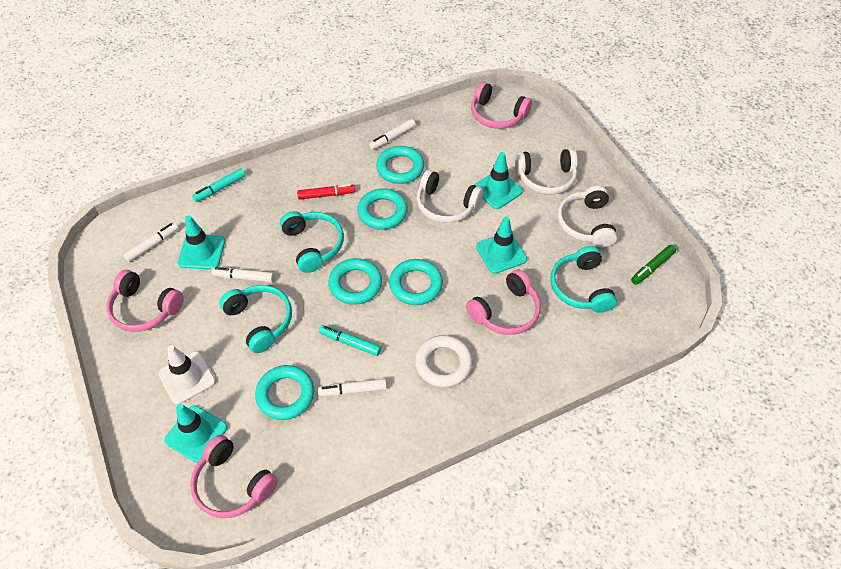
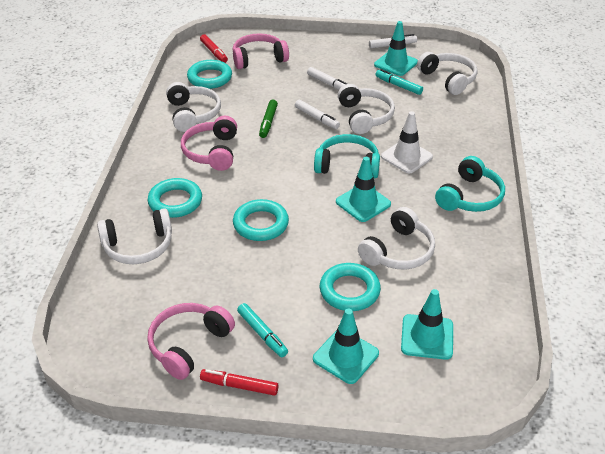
pink headphones: 4 -> 3
red marker: 1 -> 2
turquoise headphones: 3 -> 2
turquoise ring: 5 -> 4
white headphones: 3 -> 5
white marker: 4 -> 3
white ring: 1 -> 0

